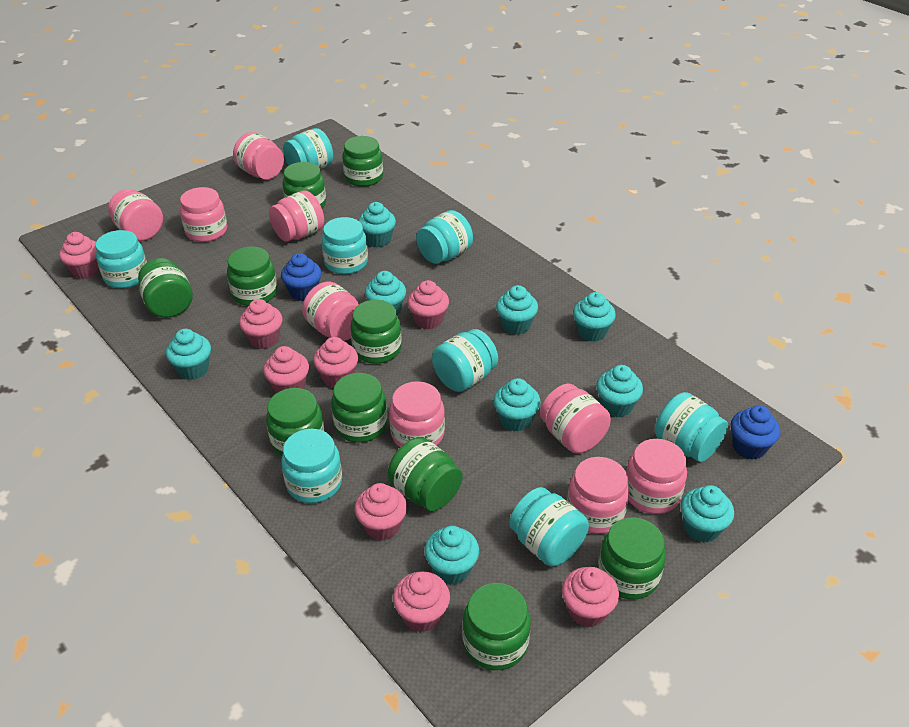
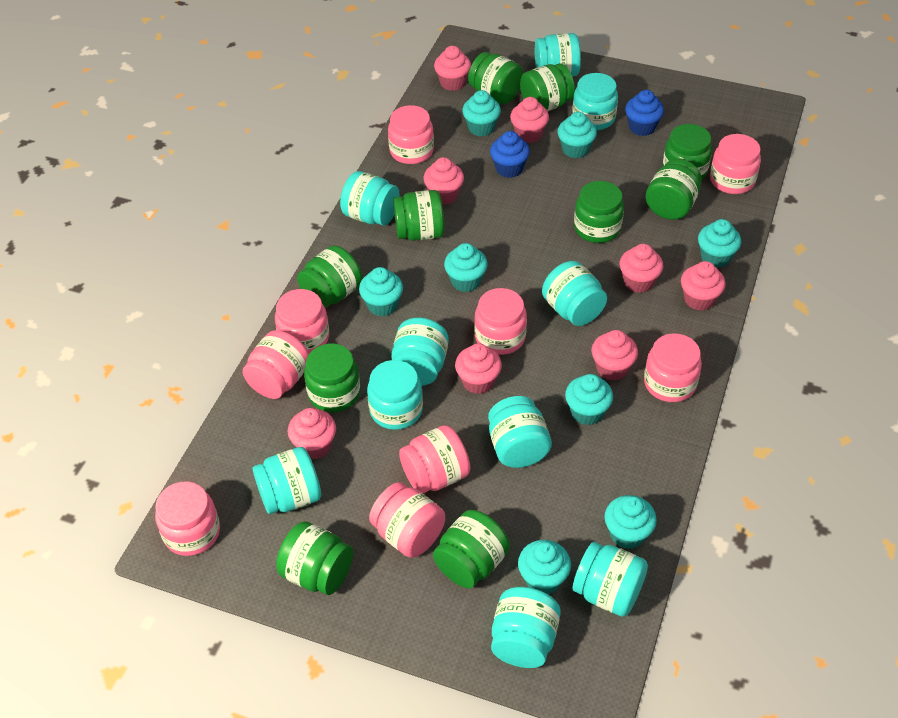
turquoise cupcake: 9 -> 8
turquoise jar: 8 -> 10

